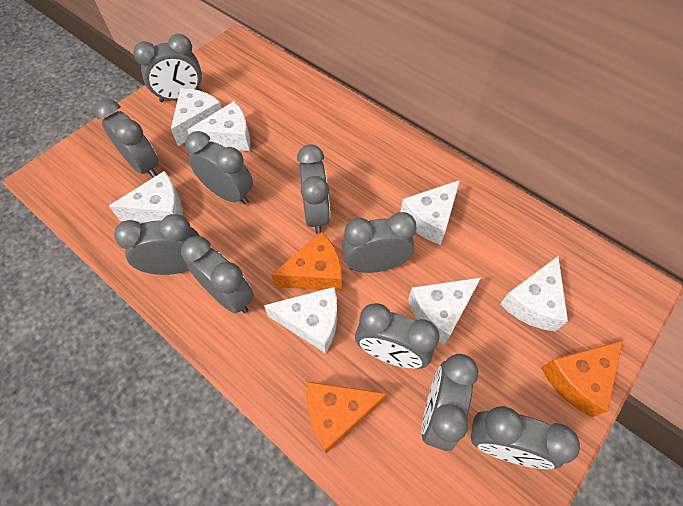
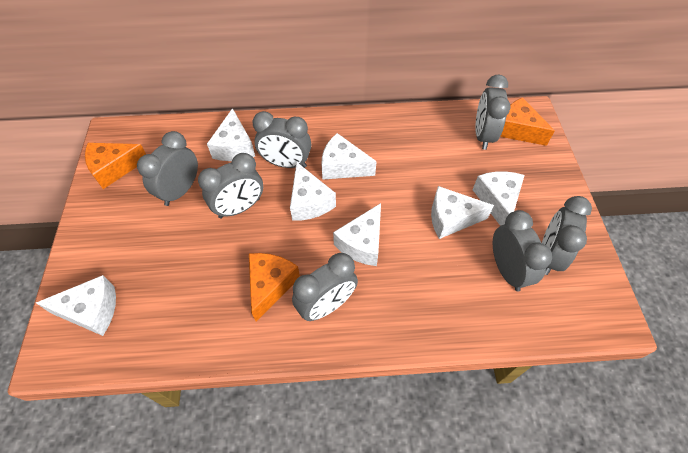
grey clock: 10 -> 7

